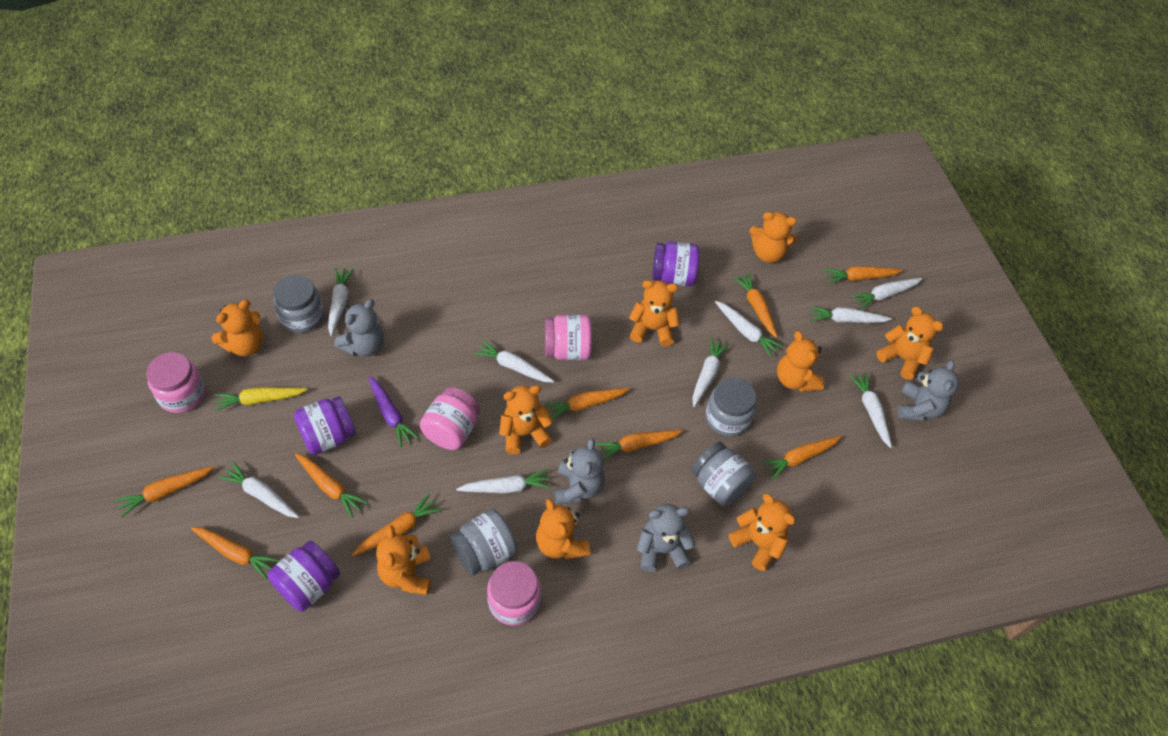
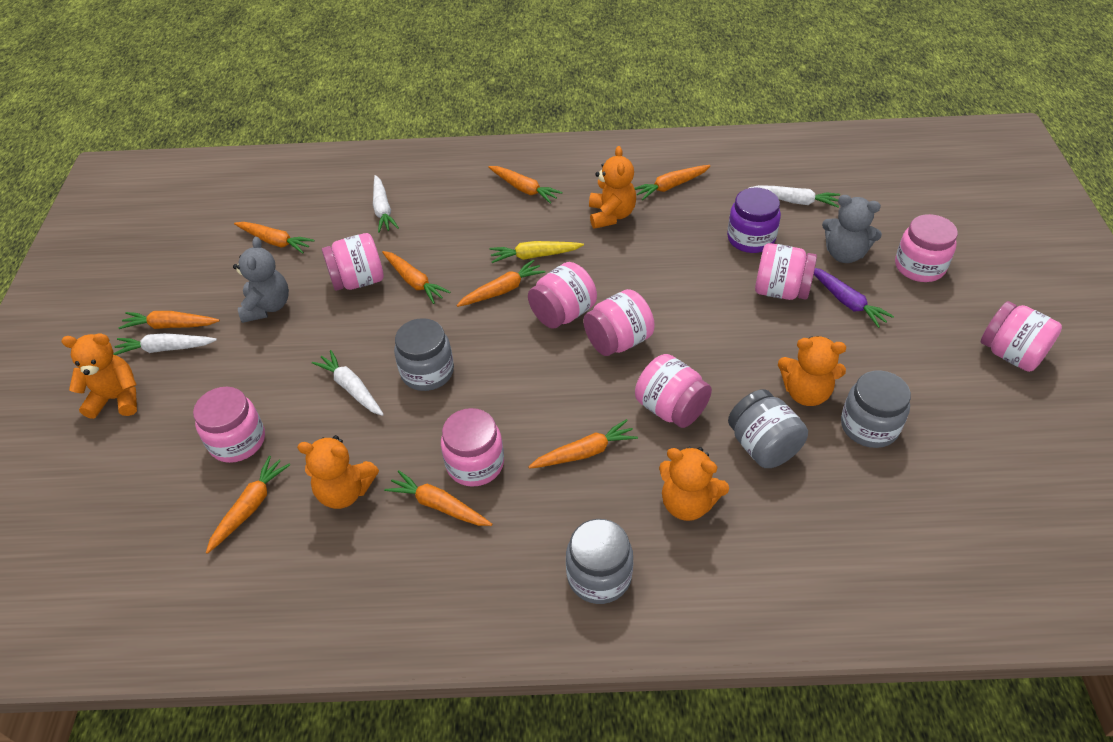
grey teddy bear: 4 -> 2
orange teddy bear: 9 -> 5
pink jar: 4 -> 9
purple jar: 3 -> 1
white carrot: 9 -> 4

